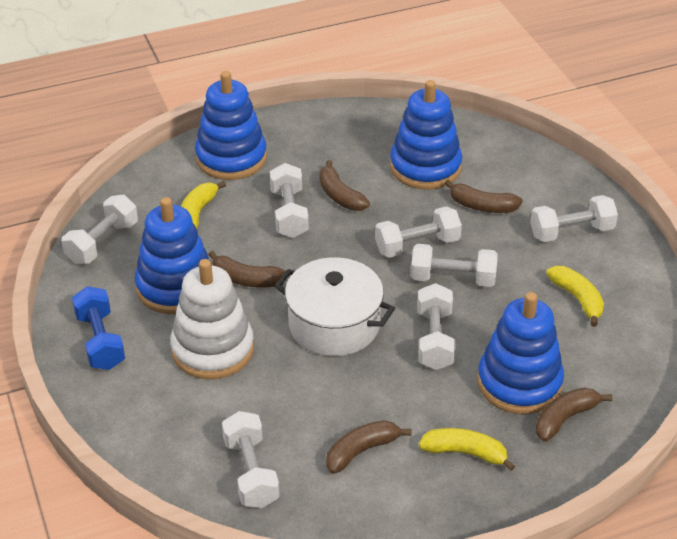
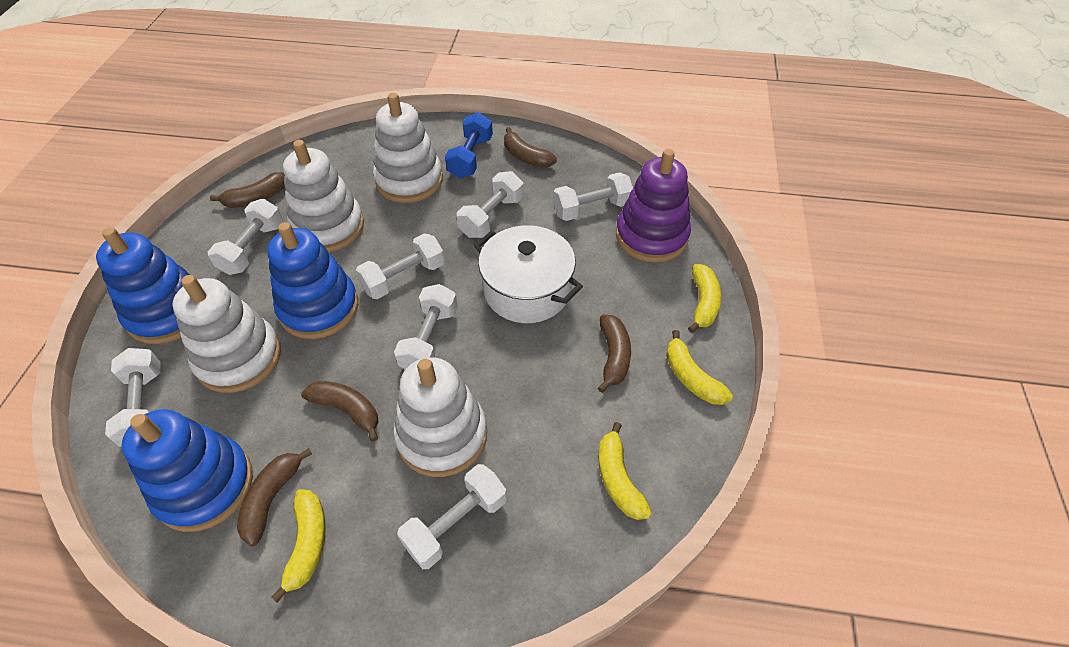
blue stacking toy: 4 -> 3
purple stacking toy: 0 -> 1
white stacking toy: 1 -> 4
yellow banana: 3 -> 4

